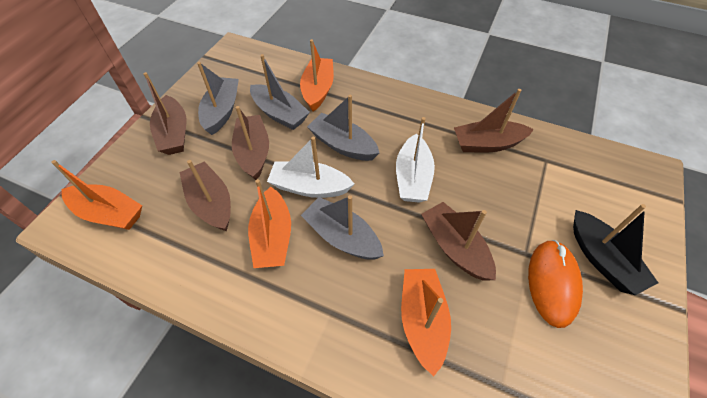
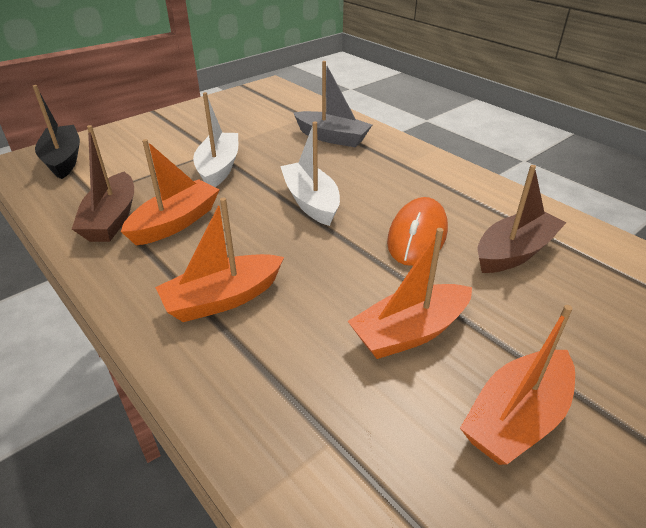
brown boat: 5 -> 2
grey boat: 4 -> 1

